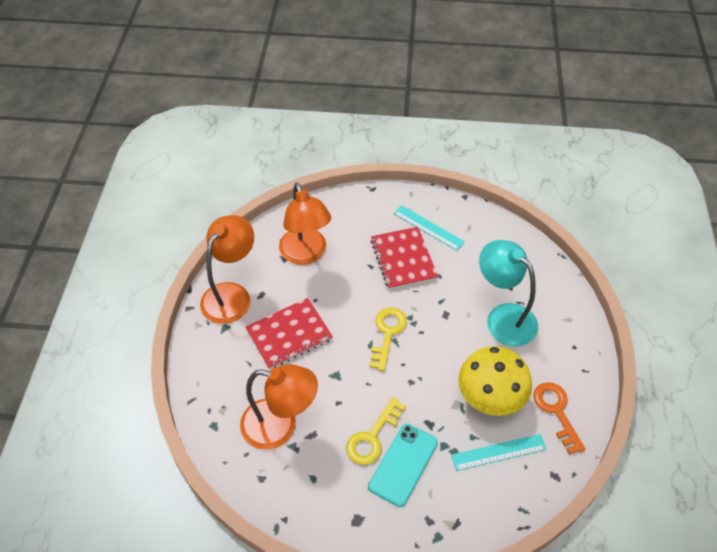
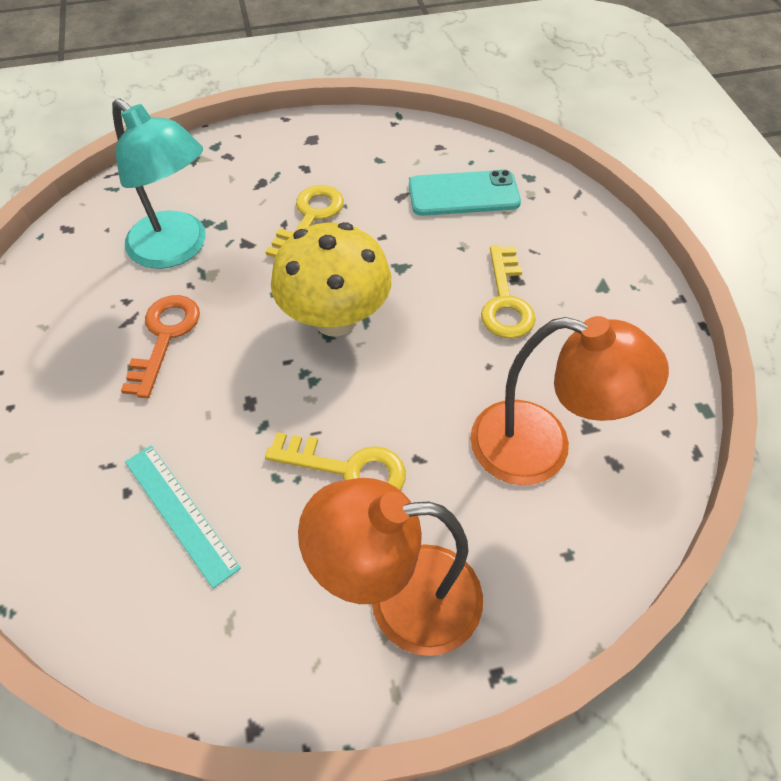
orange lamp: 3 -> 2
red notebook: 2 -> 0
turquoise ruler: 2 -> 1
yellow key: 2 -> 3

